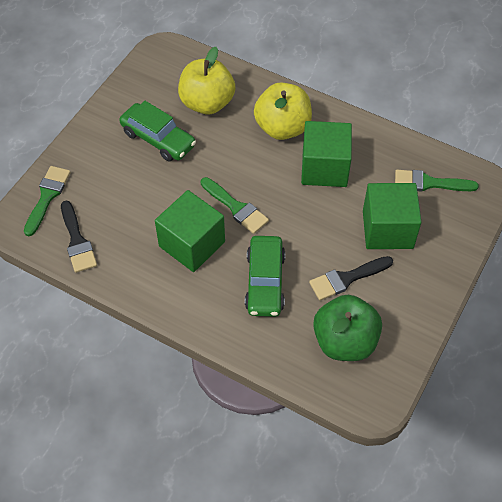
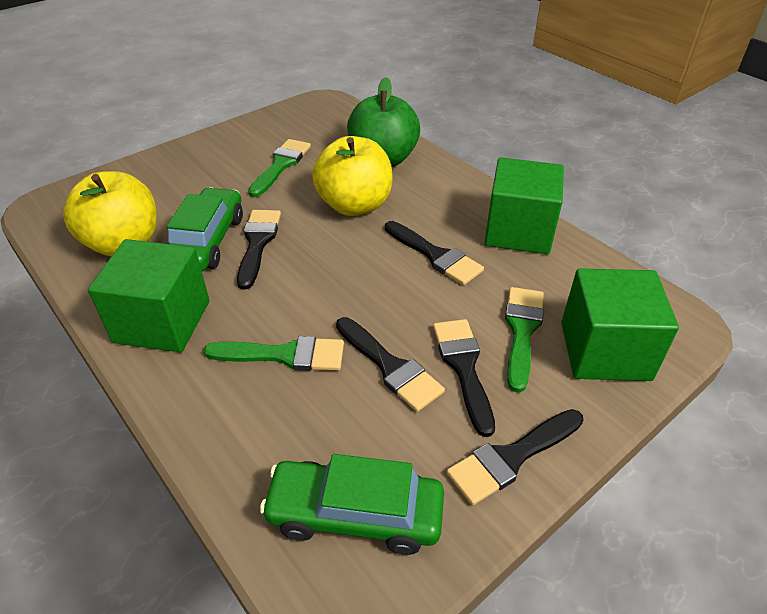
black brush: 2 -> 5

